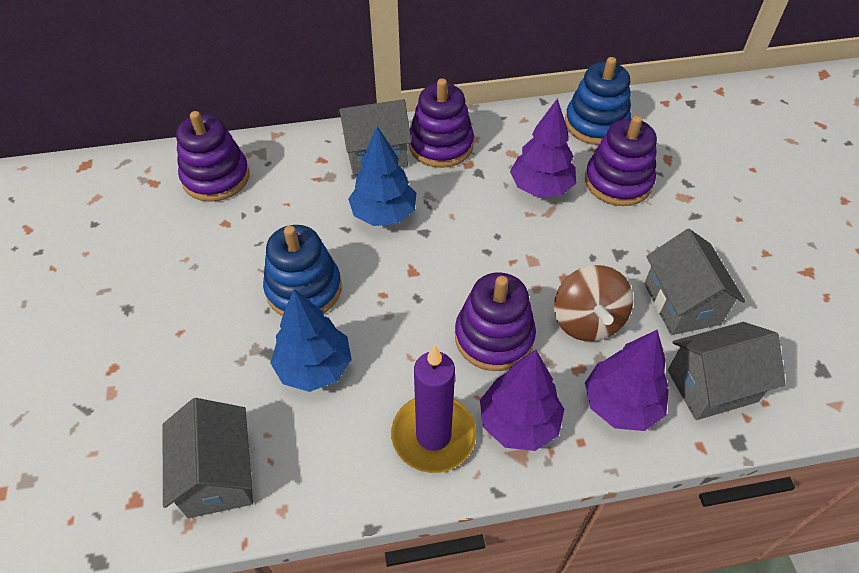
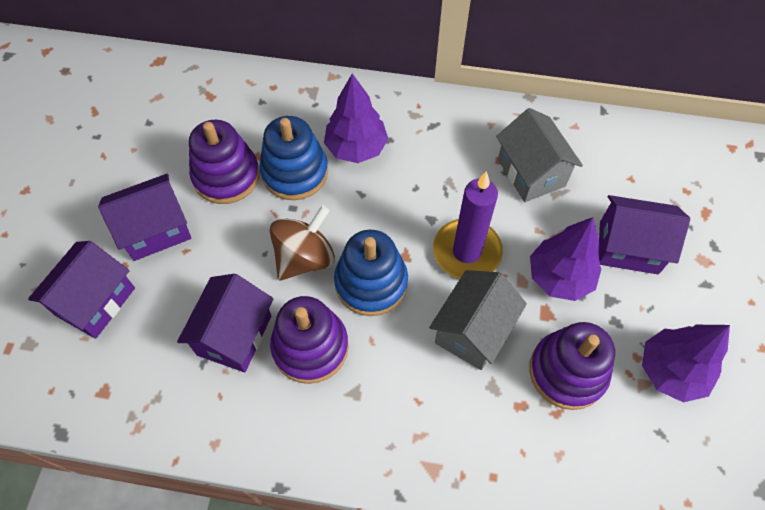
blue tree: 2 -> 0
grey house: 4 -> 2
purple house: 0 -> 4
purple stacking toy: 4 -> 3

